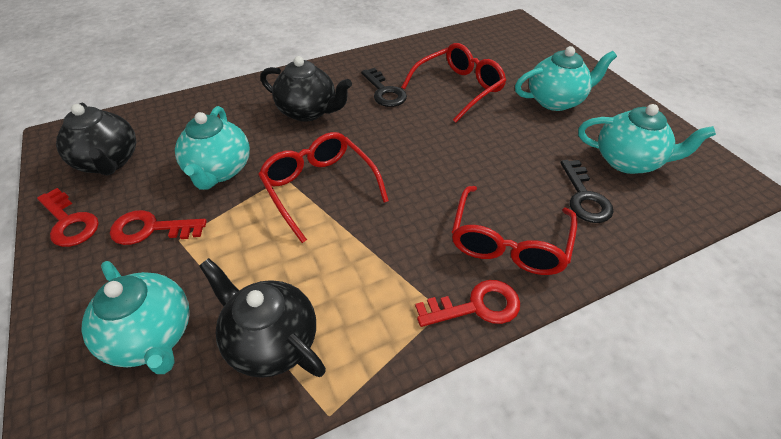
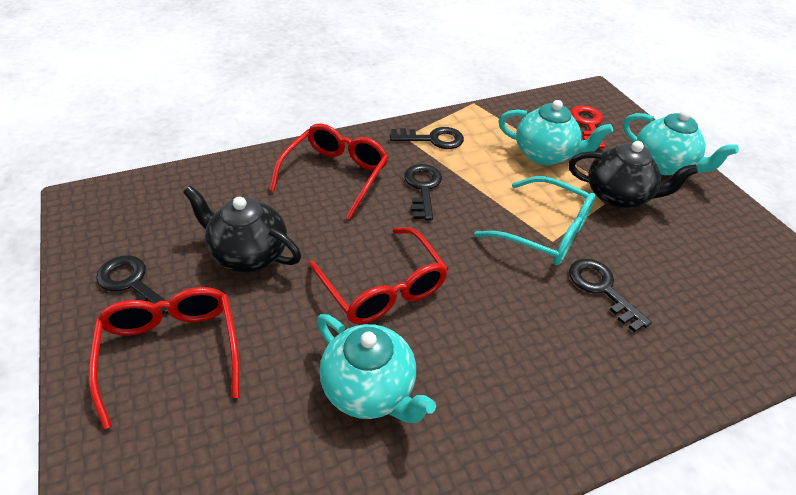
black key: 2 -> 4
black teapot: 3 -> 2
red key: 3 -> 1
turquoise glasses: 0 -> 1
turquoise teapot: 4 -> 3

